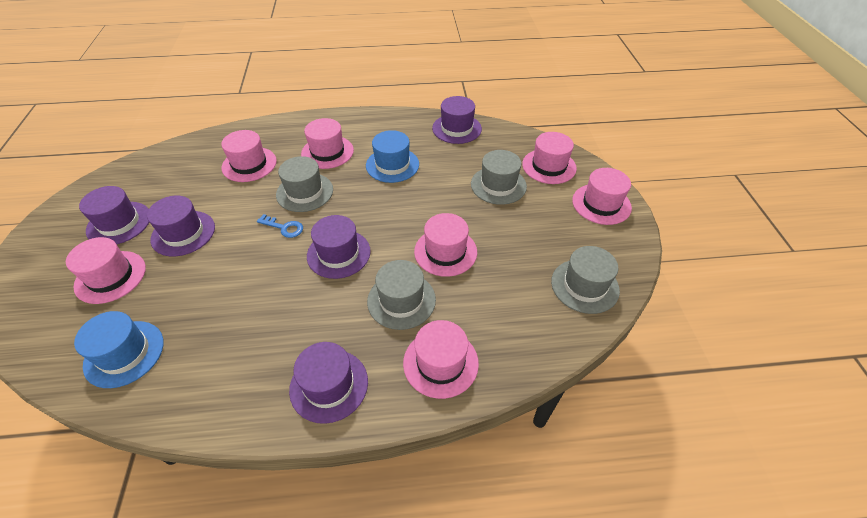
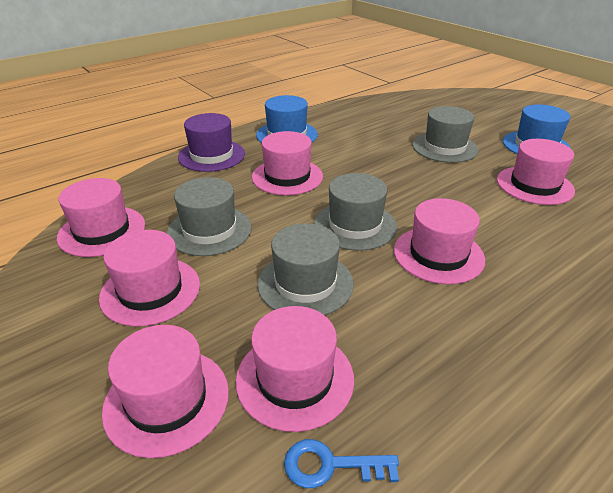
purple hat: 5 -> 1

